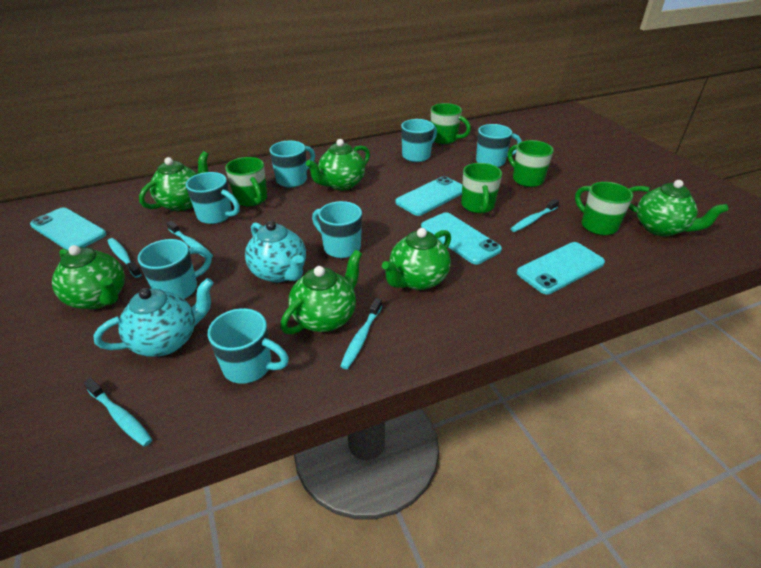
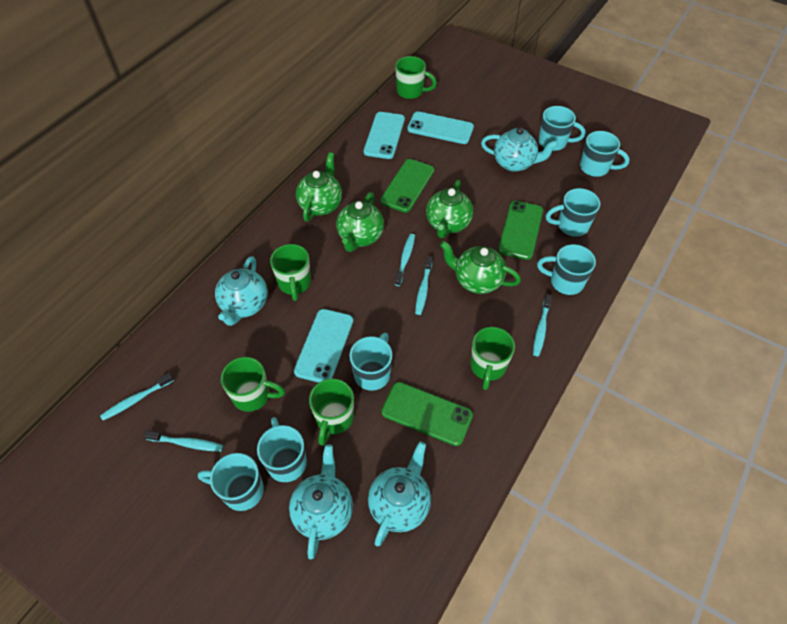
green phone: 0 -> 3
green teapot: 6 -> 4
turquoise phone: 4 -> 3
turquoise teapot: 2 -> 4

